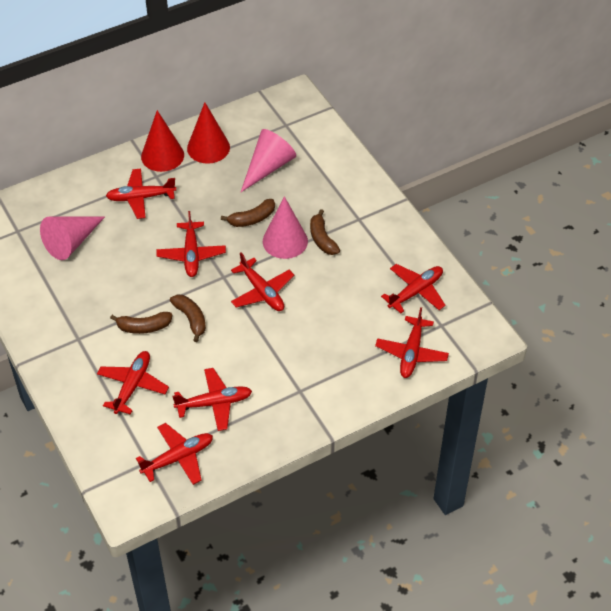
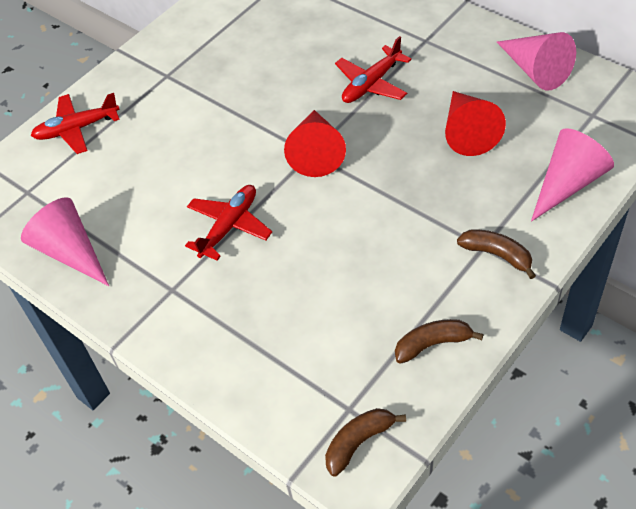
brown banana: 4 -> 3
red plane: 8 -> 3

